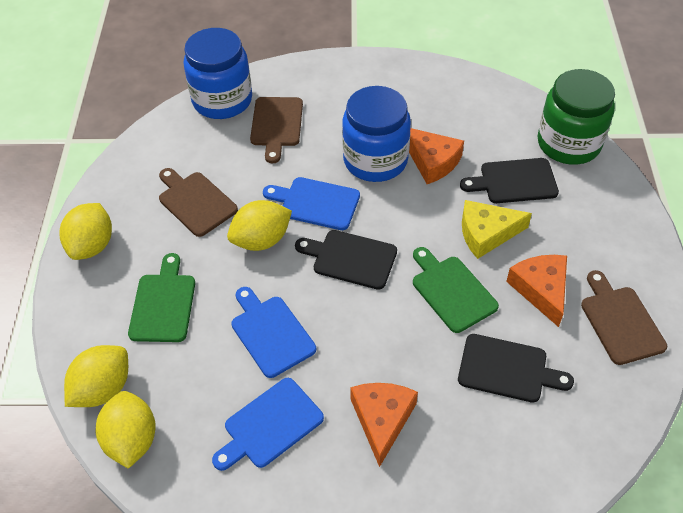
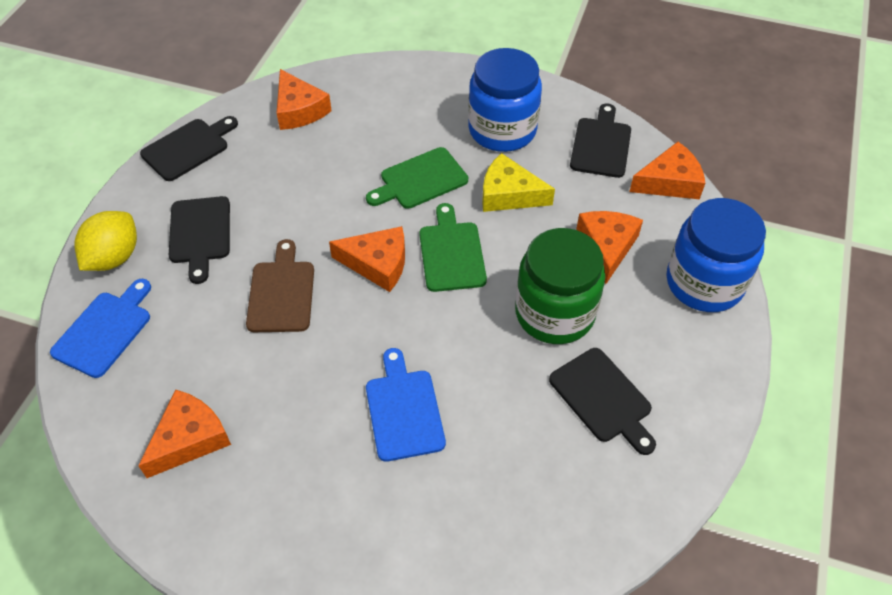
black cutting board: 3 -> 4
blue cutting board: 3 -> 2
brown cutting board: 3 -> 1
orange cheese: 3 -> 5
yellow lemon: 4 -> 1

